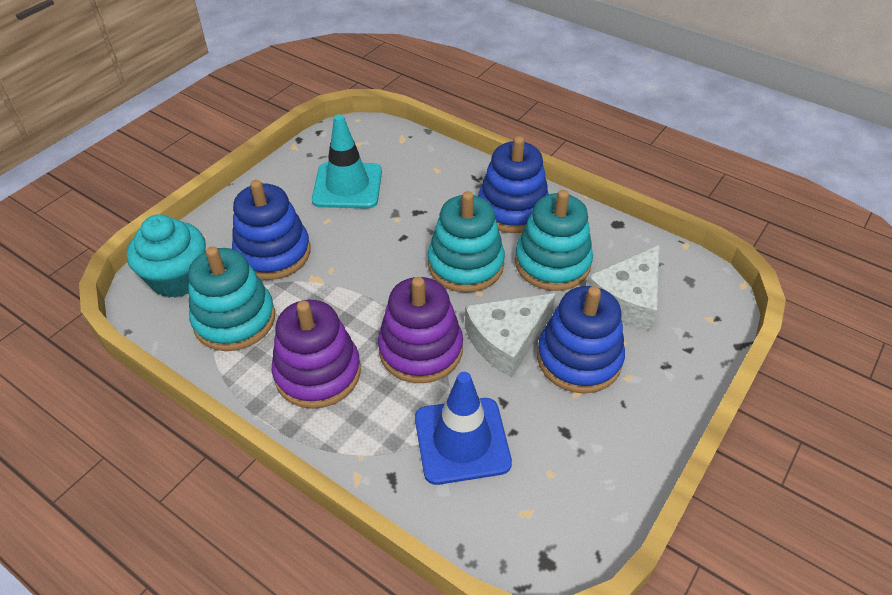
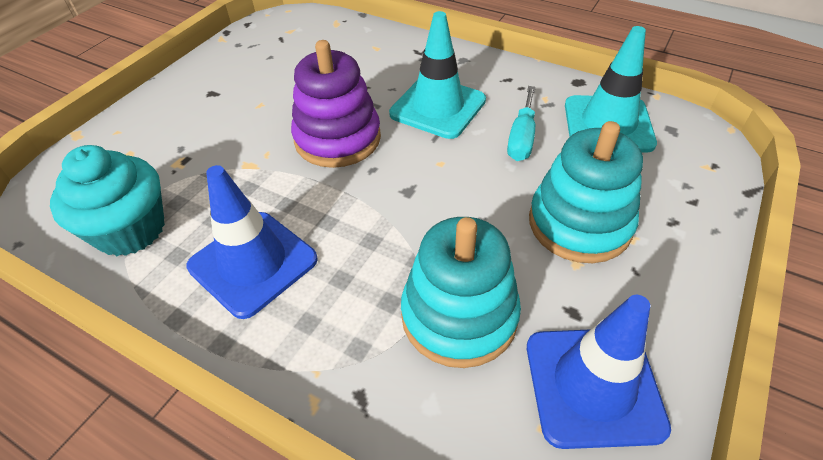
blue stacking toy: 3 -> 0
blue traffic cone: 1 -> 2
purple stacking toy: 2 -> 1
turquoise screwdriver: 0 -> 1
turquoise stacking toy: 3 -> 2
turquoise traffic cone: 1 -> 2
white cheese: 2 -> 0

